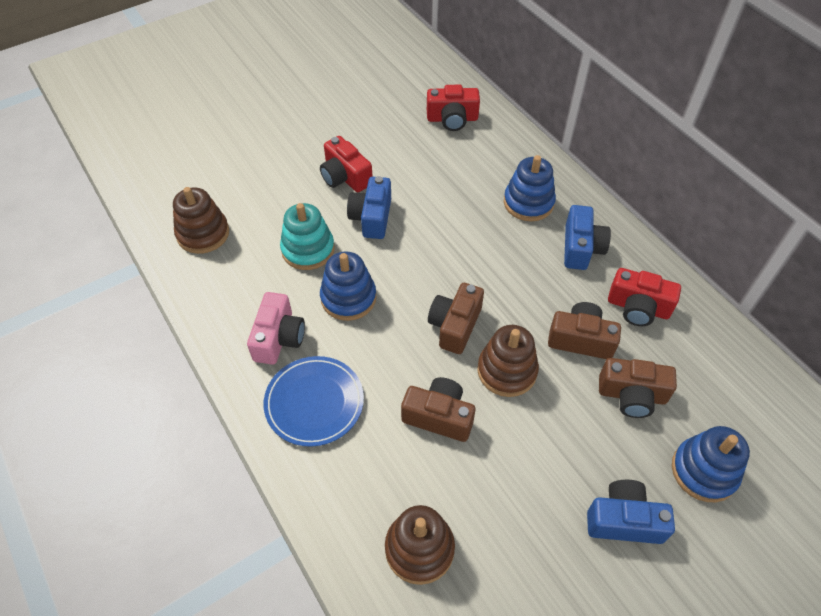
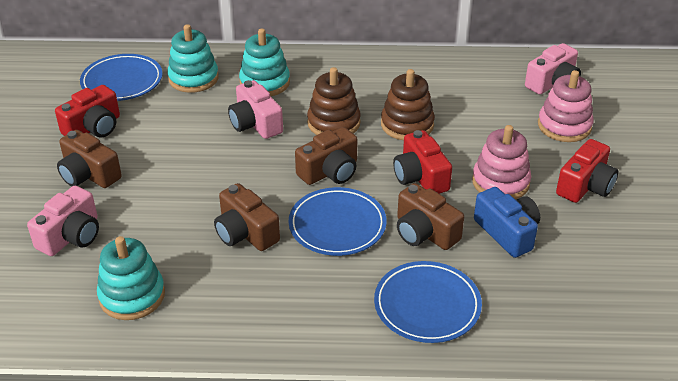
blue camera: 3 -> 1
blue plate: 1 -> 3
blue stacking toy: 3 -> 0
brown stacking toy: 3 -> 2
pink camera: 1 -> 3
pink stacking toy: 0 -> 2
turquoise stacking toy: 1 -> 3

